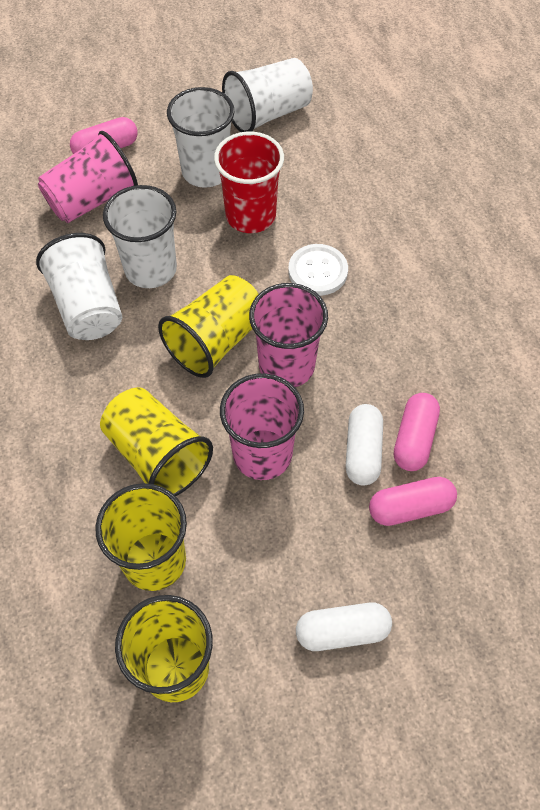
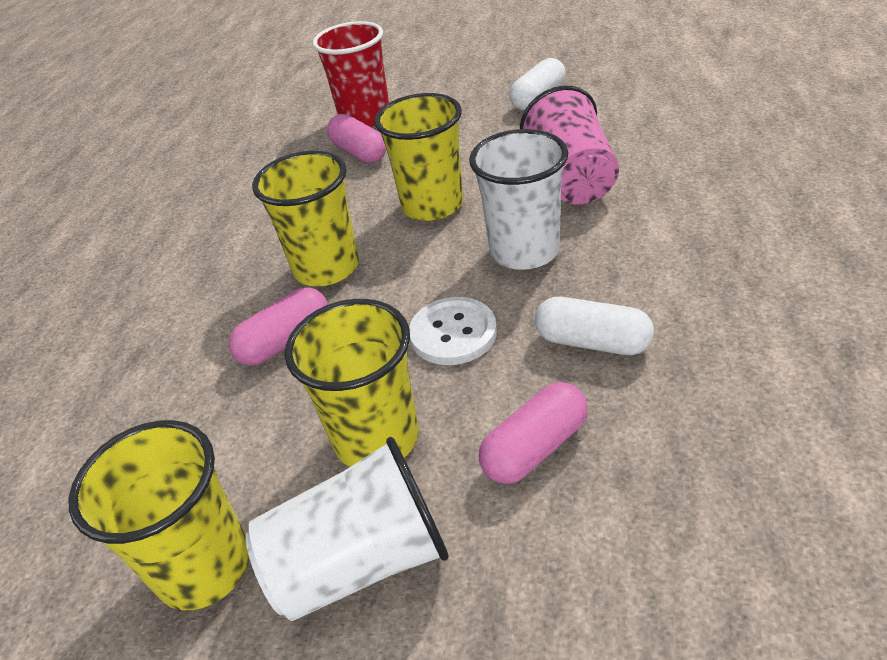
pink cup: 3 -> 1
white cup: 4 -> 2

